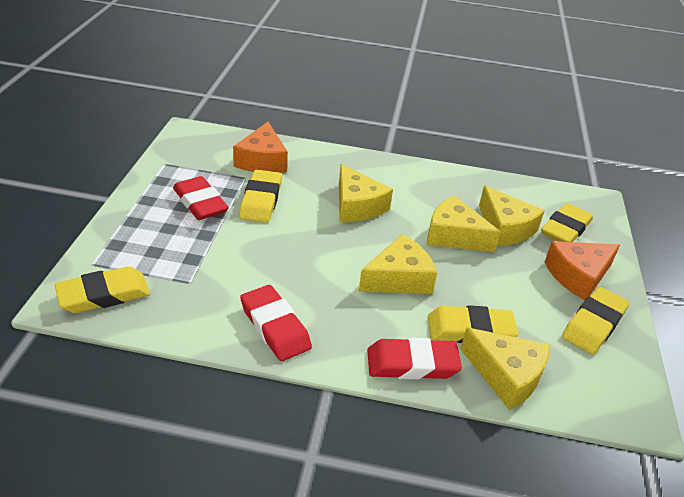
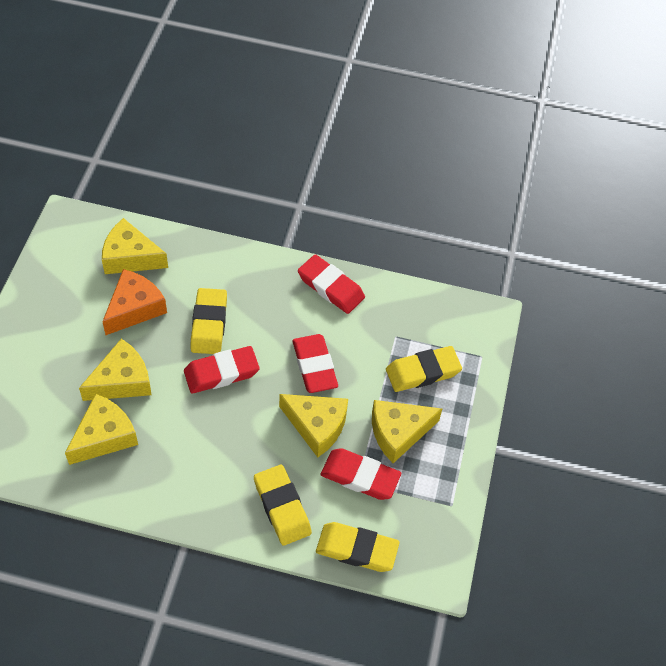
orange cheese: 2 -> 1
red eraser: 3 -> 4
yellow eraser: 5 -> 4

